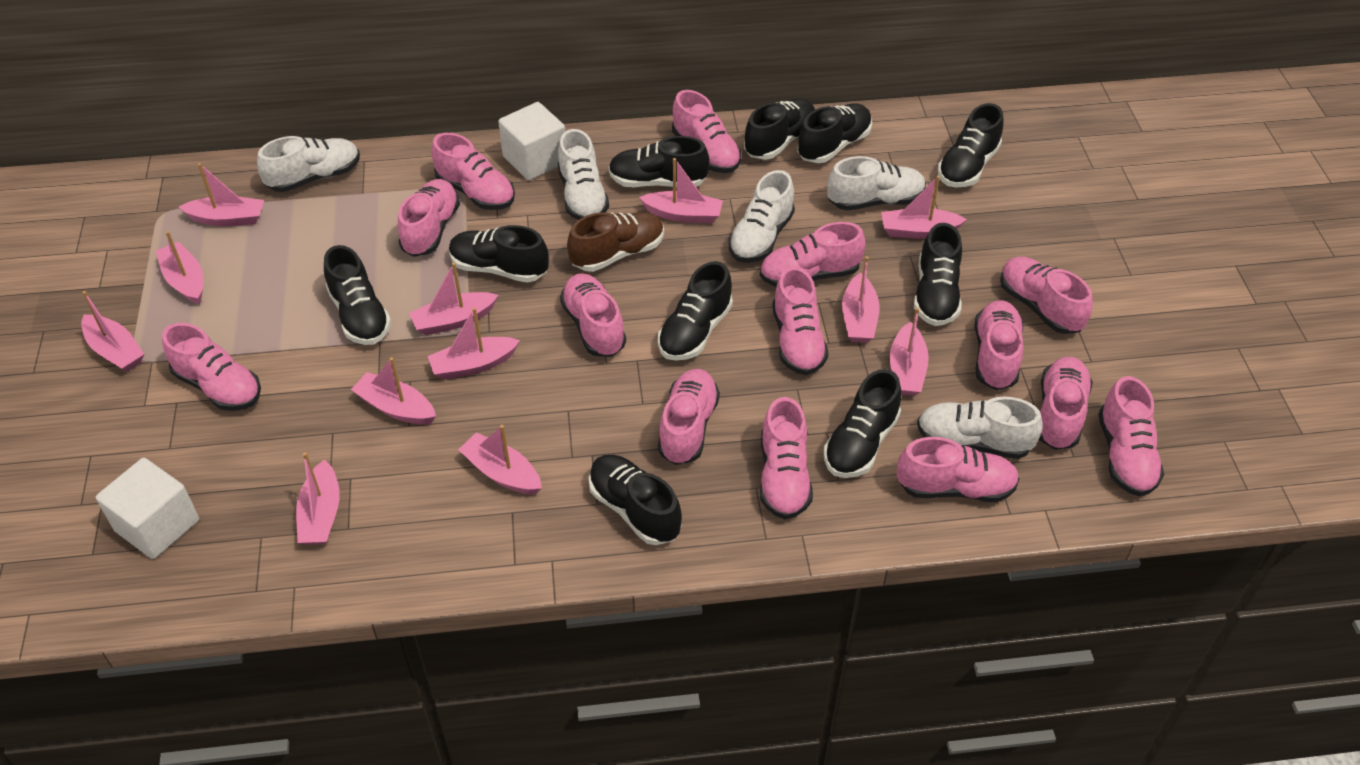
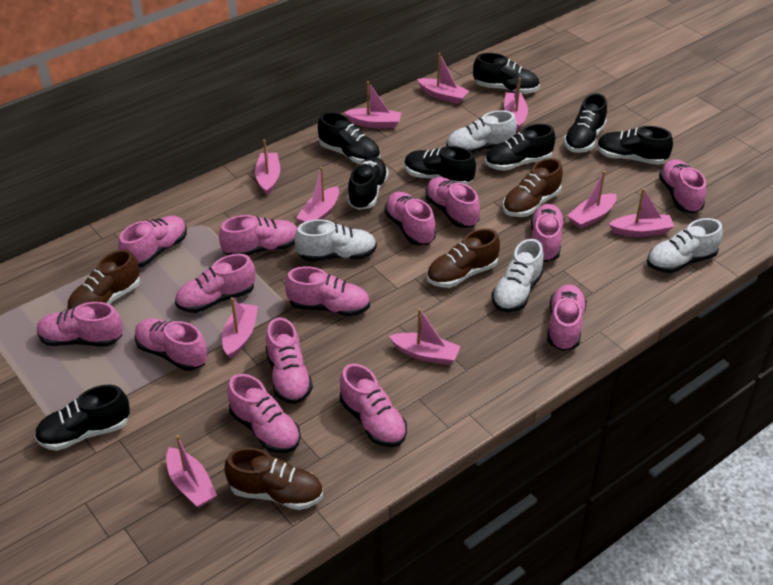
black shoe: 10 -> 8
brown shoe: 1 -> 4
pink boat: 12 -> 10
white cube: 2 -> 0
white shoe: 5 -> 4

